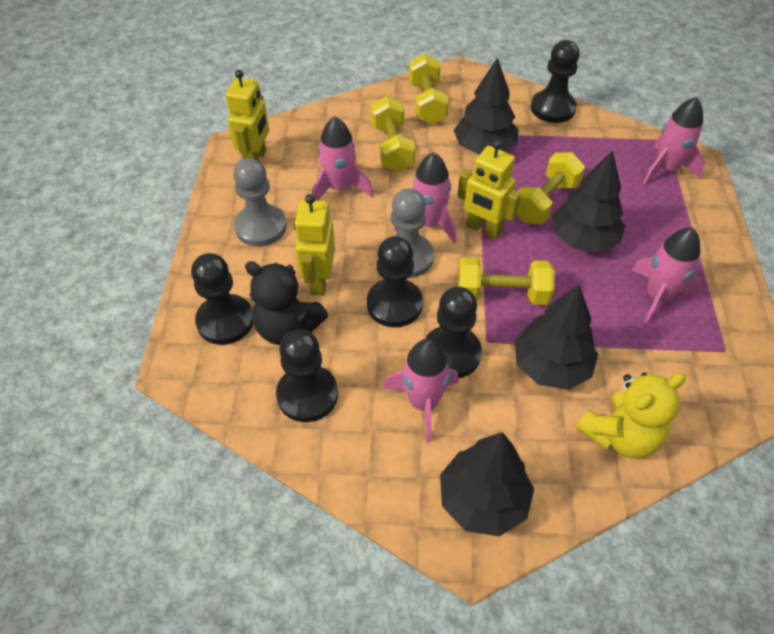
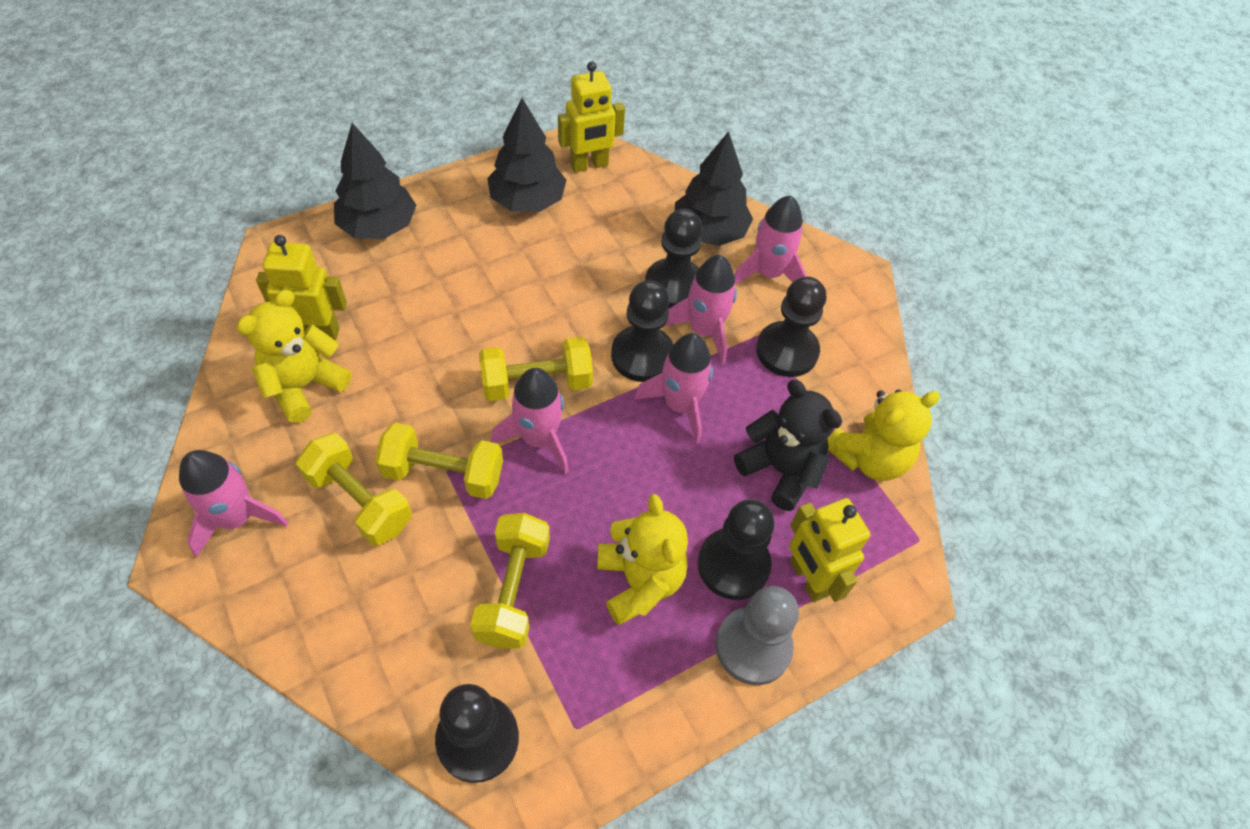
black tree: 4 -> 3
grey pawn: 2 -> 1
yellow teddy bear: 1 -> 3

